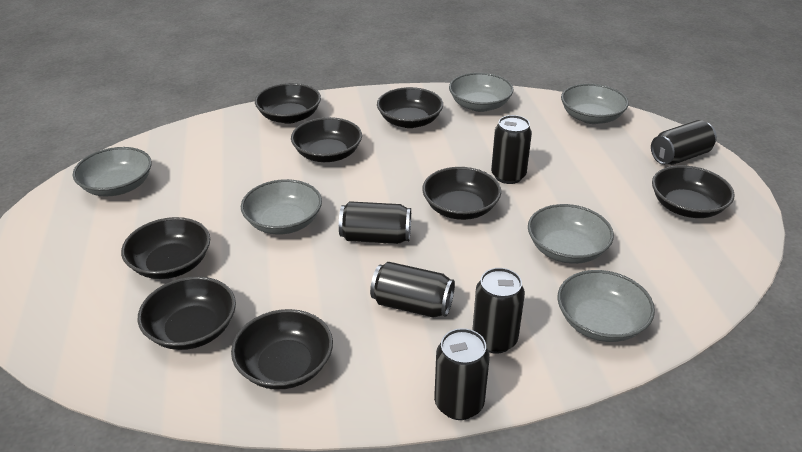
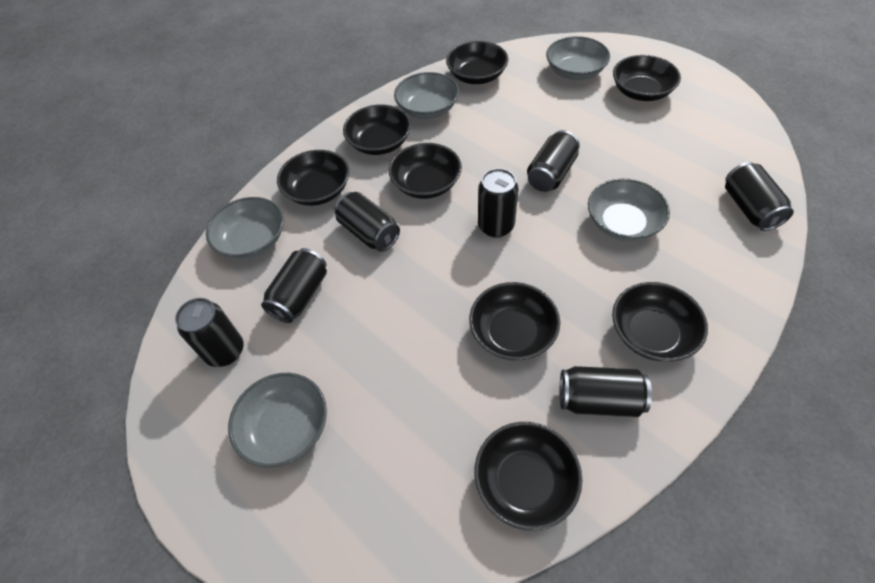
black can: 6 -> 7
grey bowl: 6 -> 5

